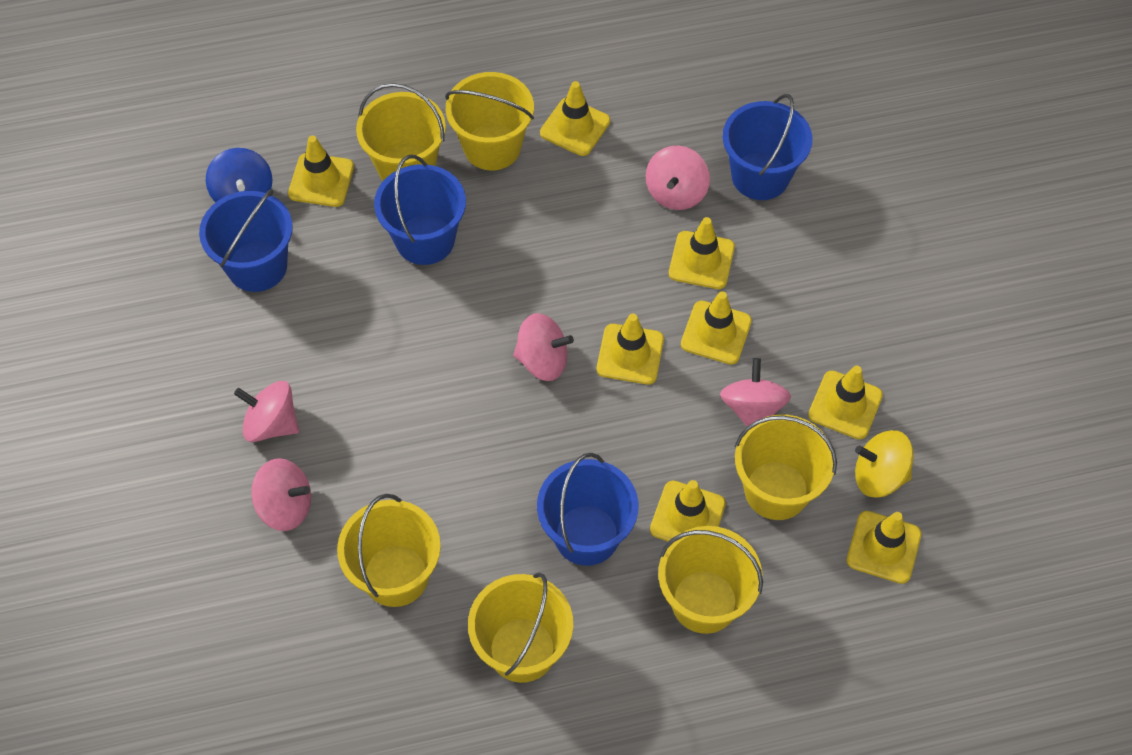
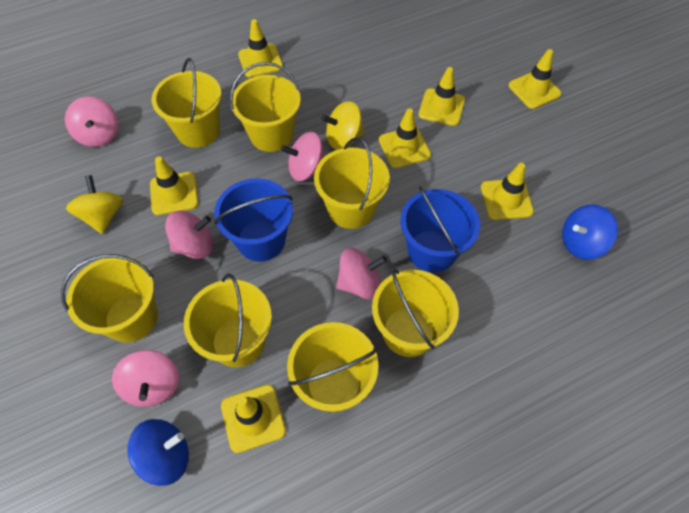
blue bucket: 4 -> 2
blue spinning top: 1 -> 2
yellow bucket: 6 -> 7
yellow spinning top: 1 -> 2
yellow traffic cone: 8 -> 7

